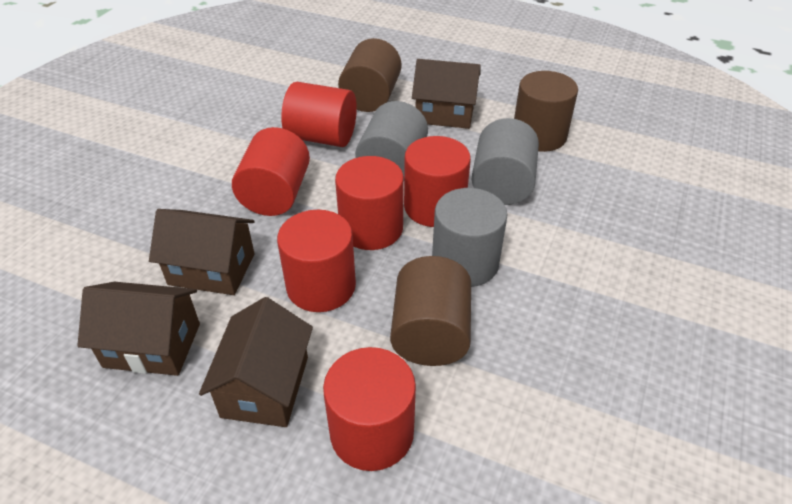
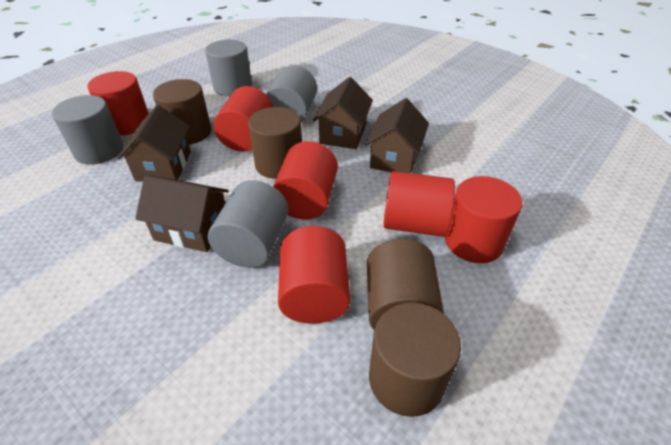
brown cylinder: 3 -> 4
grey cylinder: 3 -> 4

